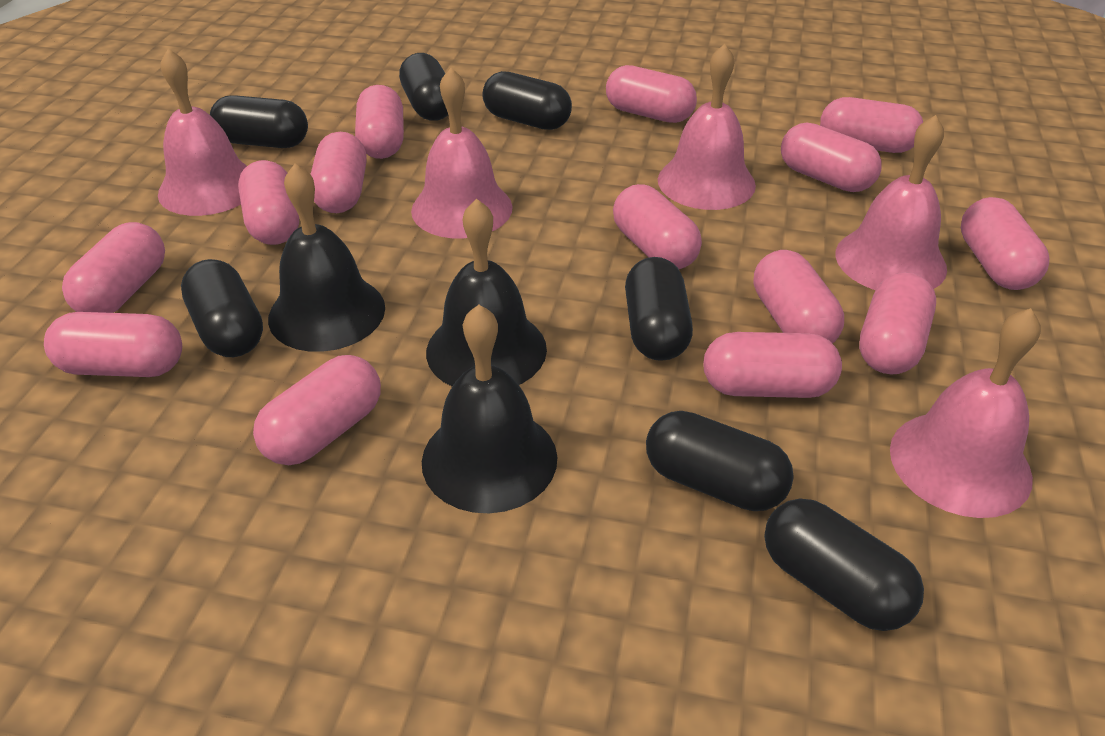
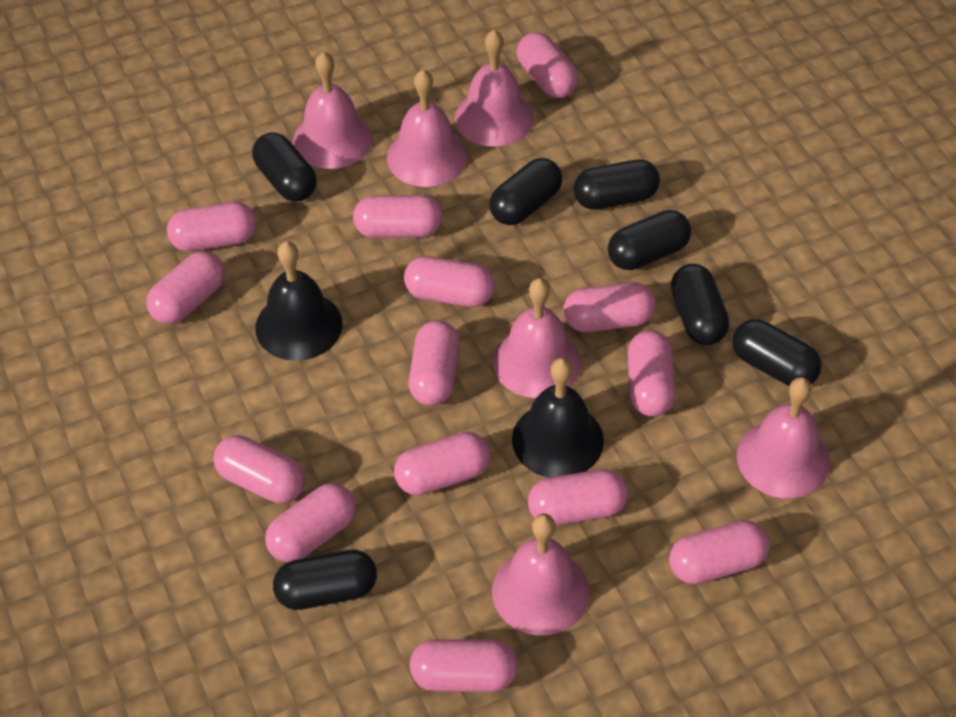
black bell: 3 -> 2
pink bell: 5 -> 6

